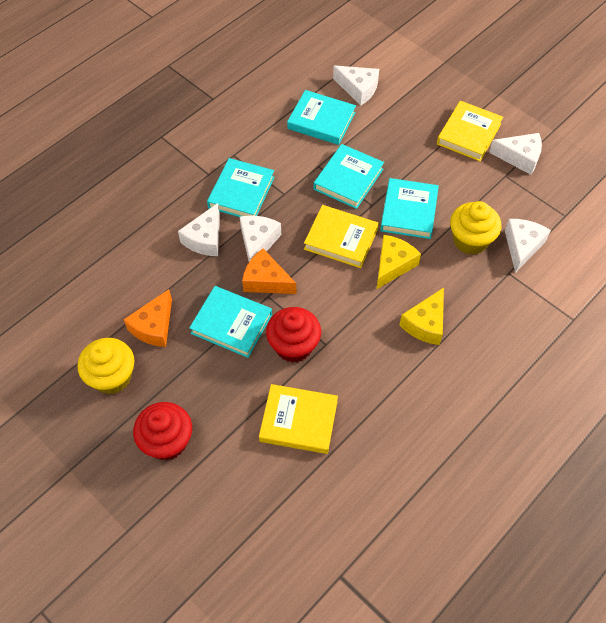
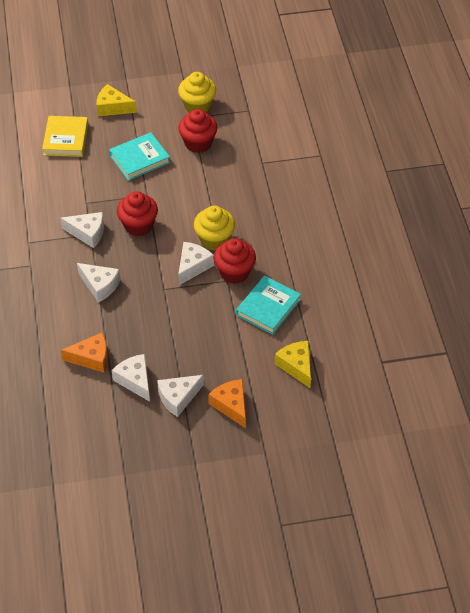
red cupcake: 2 -> 3
turquoise book: 5 -> 2
yellow book: 3 -> 1

